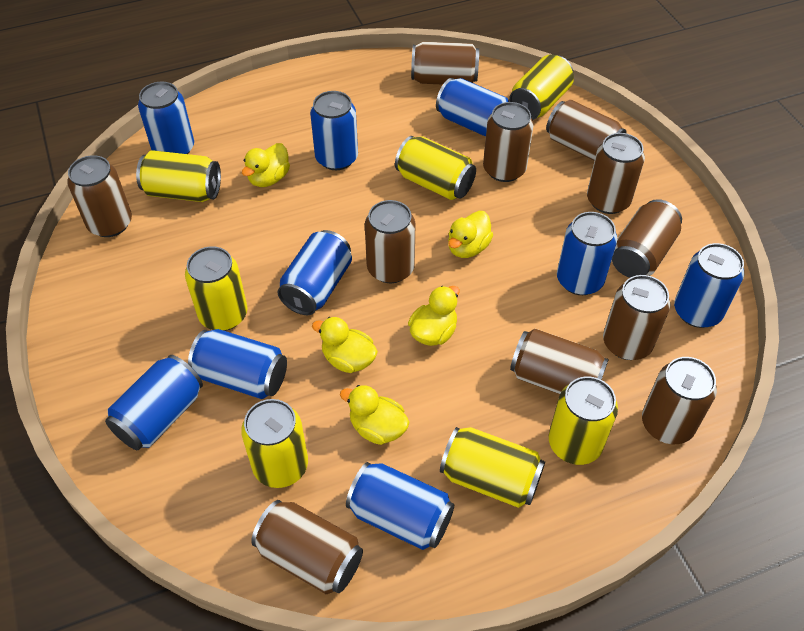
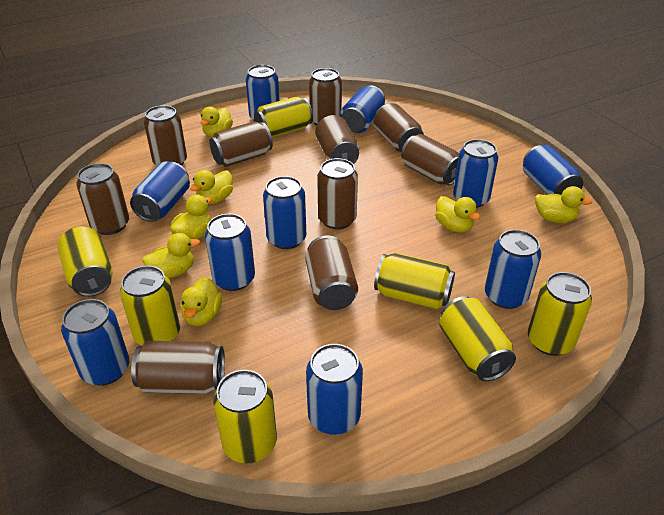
blue can: 9 -> 10
brown can: 11 -> 10
yellow duck: 5 -> 7

